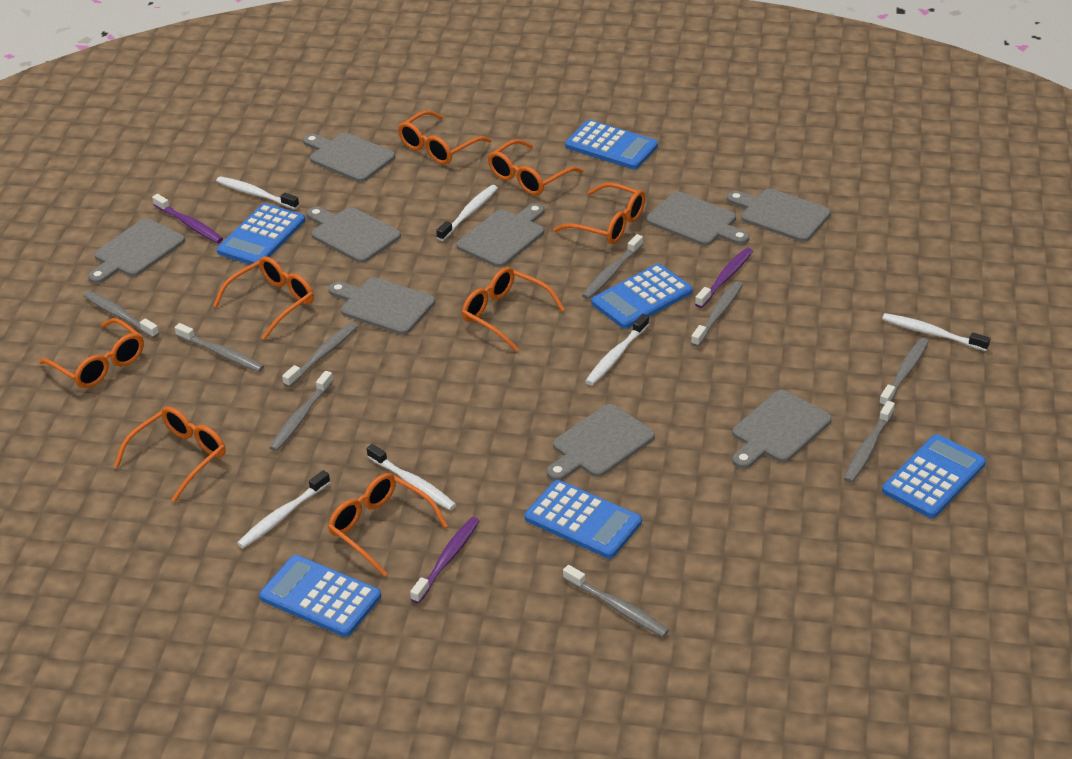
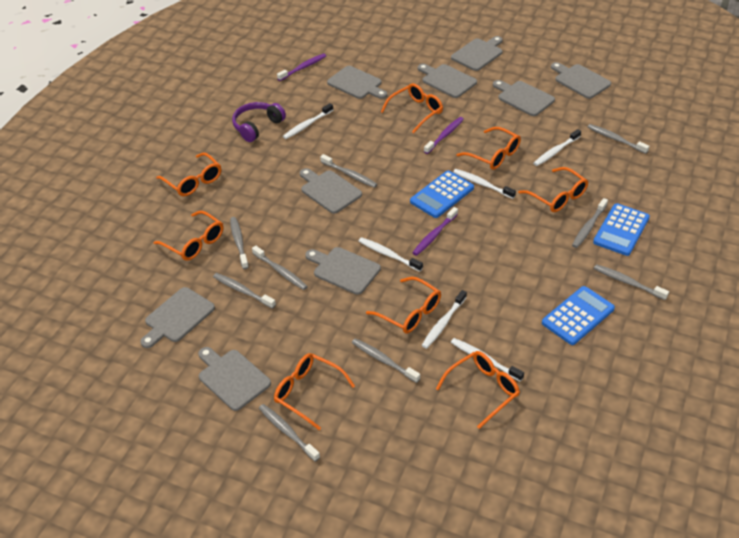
blue calculator: 6 -> 3
purple headphones: 0 -> 1

